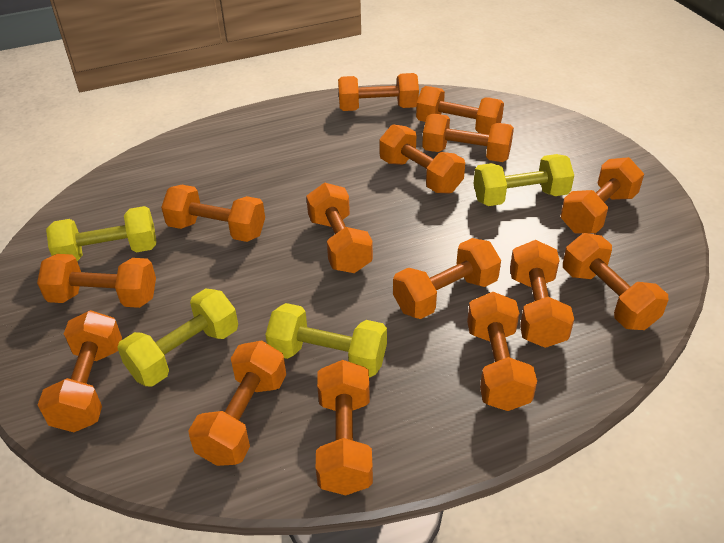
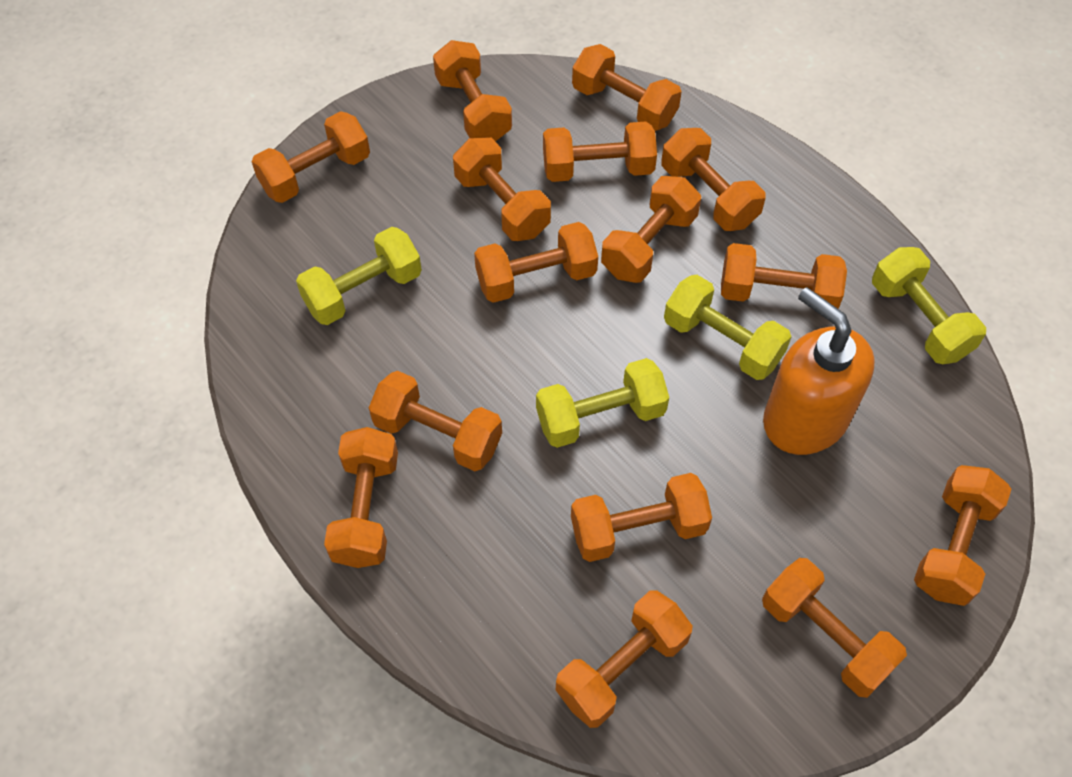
orange soap dispenser: 0 -> 1

